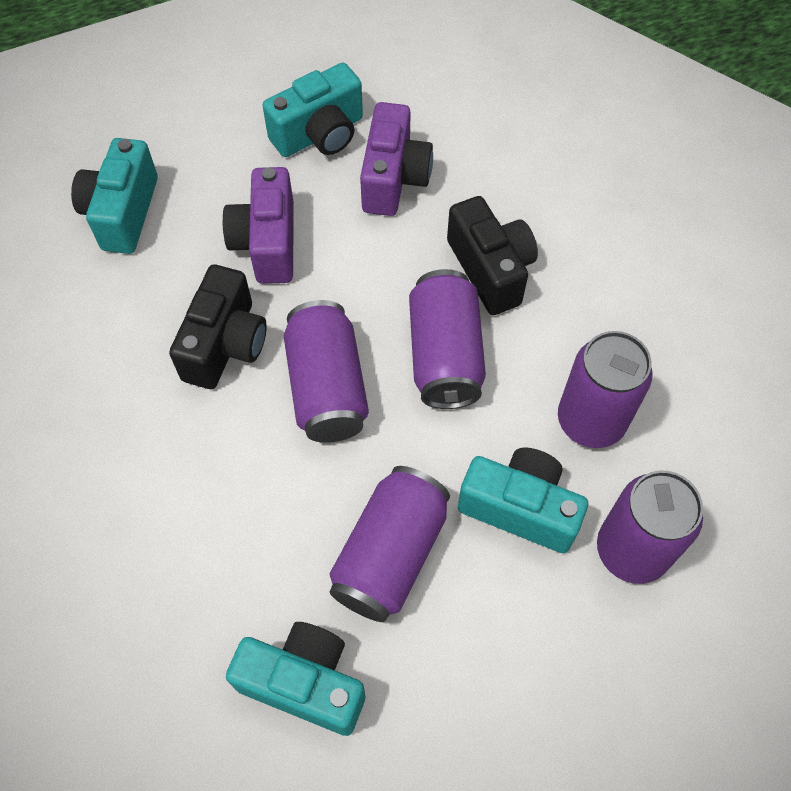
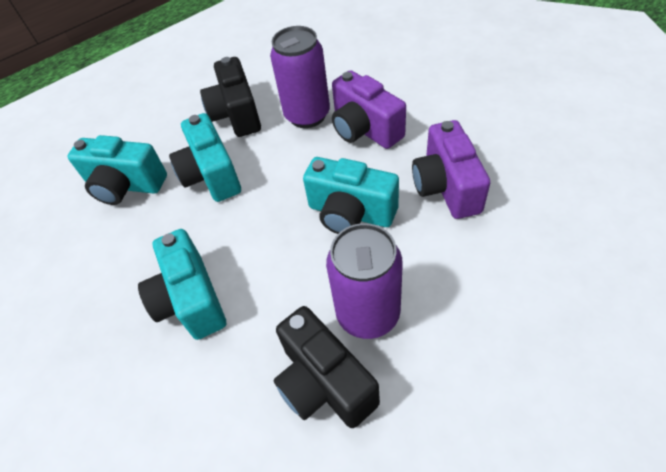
purple can: 5 -> 2

